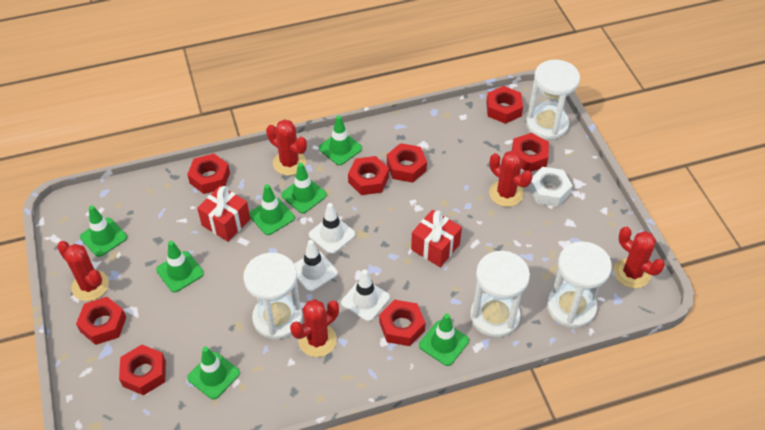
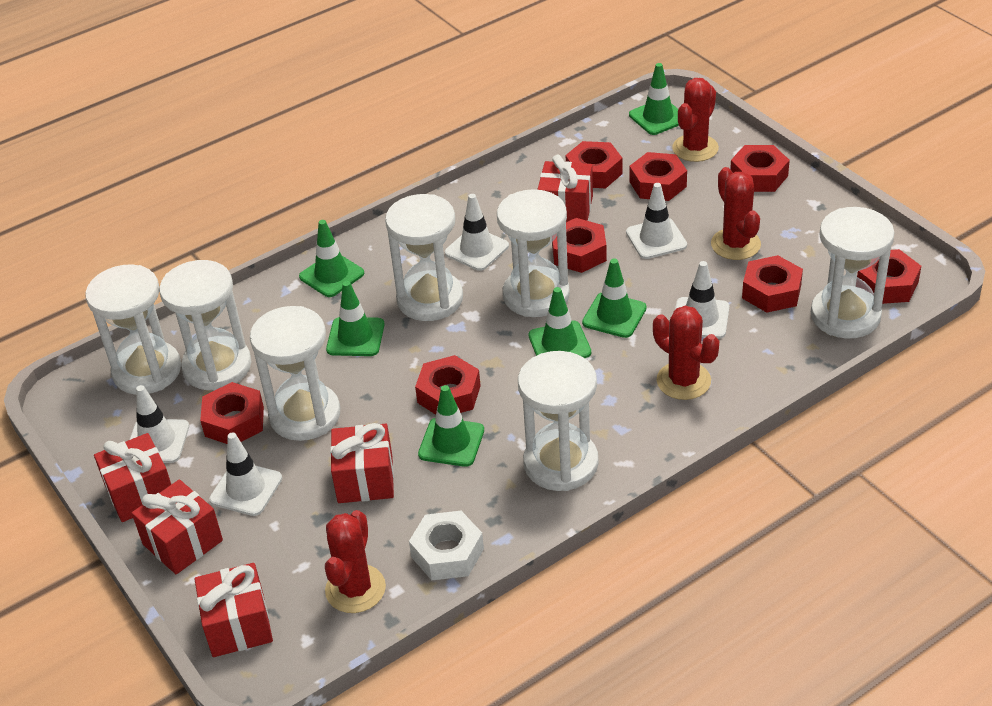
green traffic cone: 7 -> 6
red cactus: 5 -> 4
red gift: 2 -> 5
white hourglass: 4 -> 7
white traffic cone: 3 -> 5

